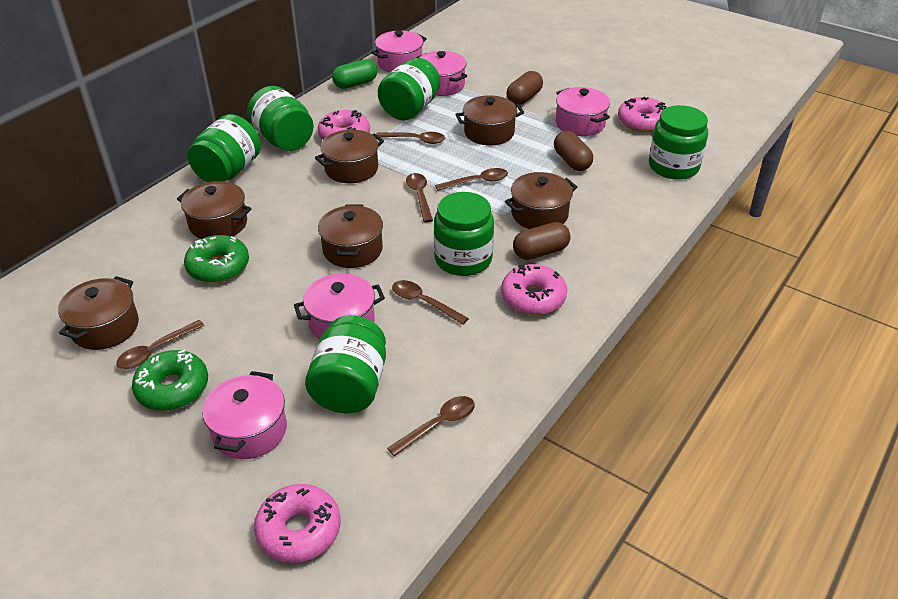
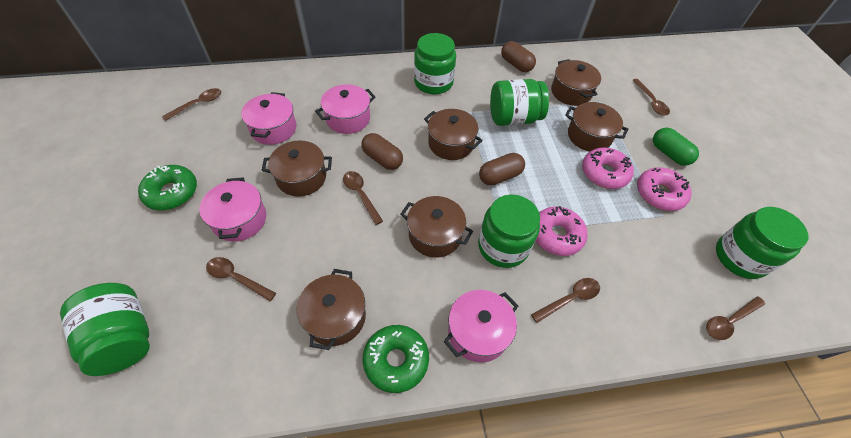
green jar: 6 -> 5
pink donut: 4 -> 3
pink pot: 5 -> 4

